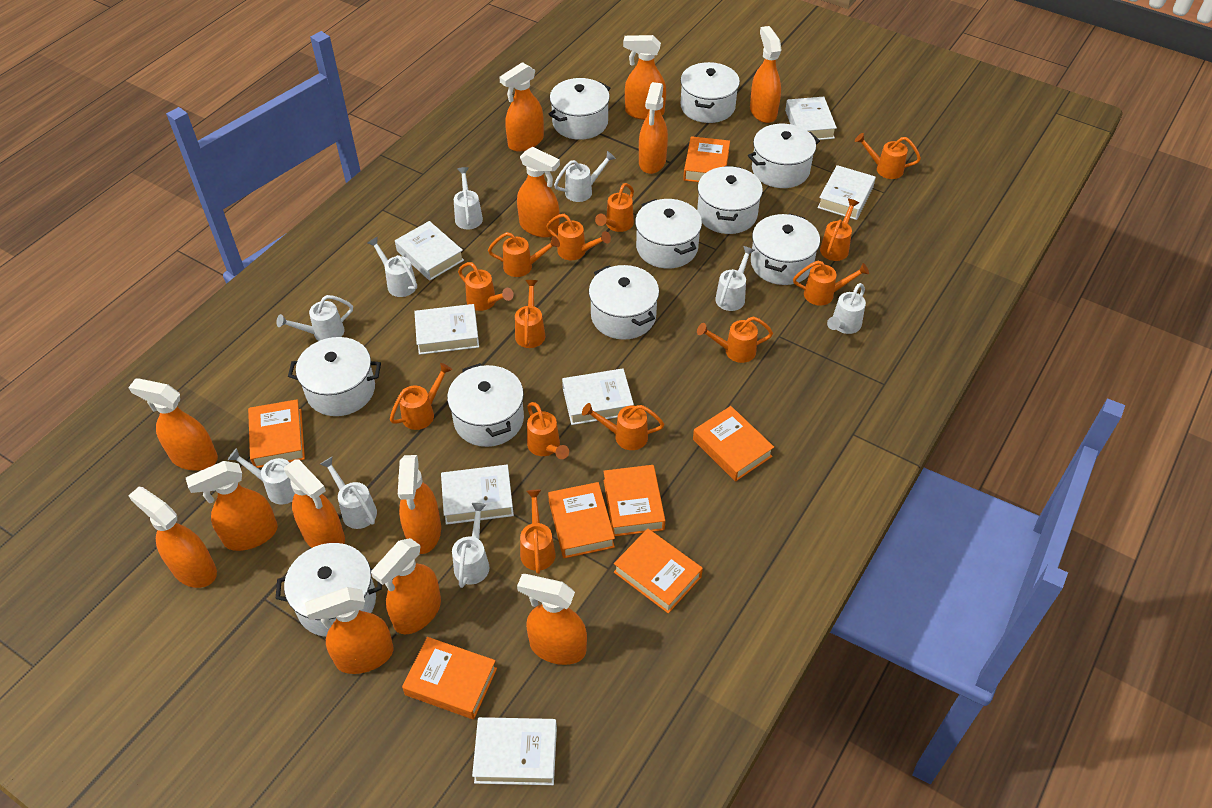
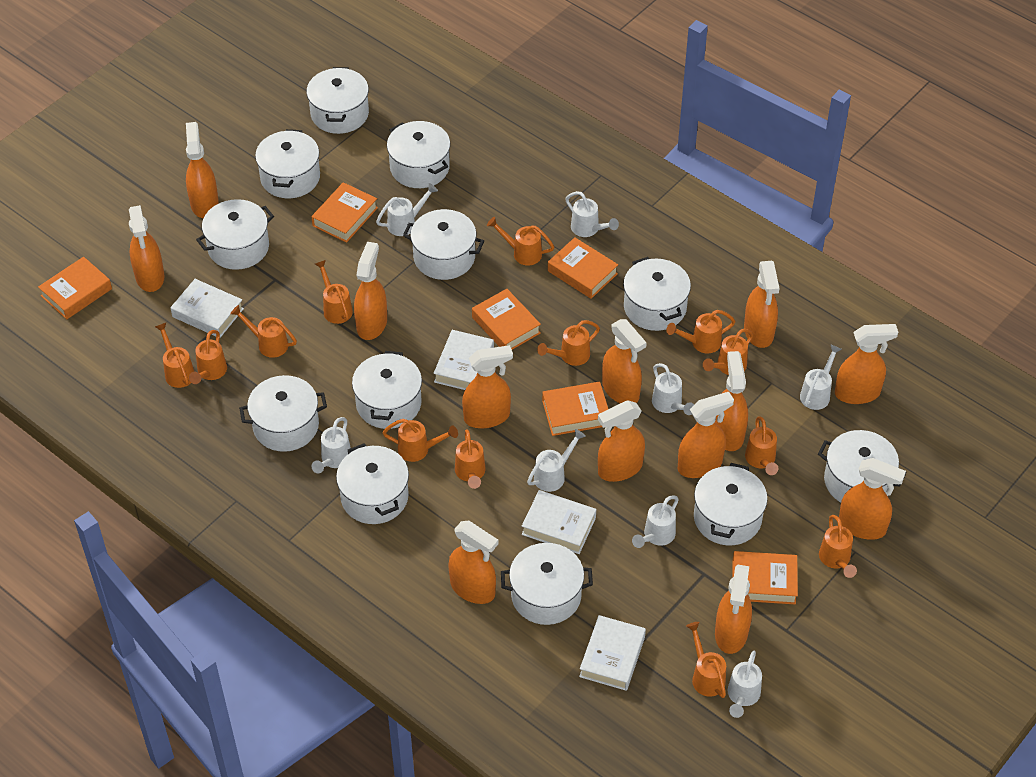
orange book: 7 -> 6
white book: 7 -> 4
white pot: 10 -> 12
white watering can: 9 -> 8

